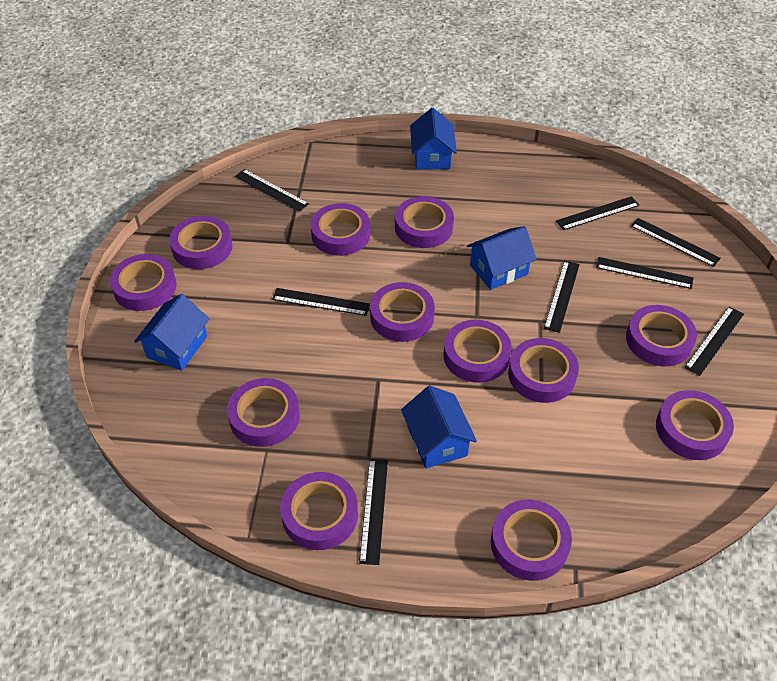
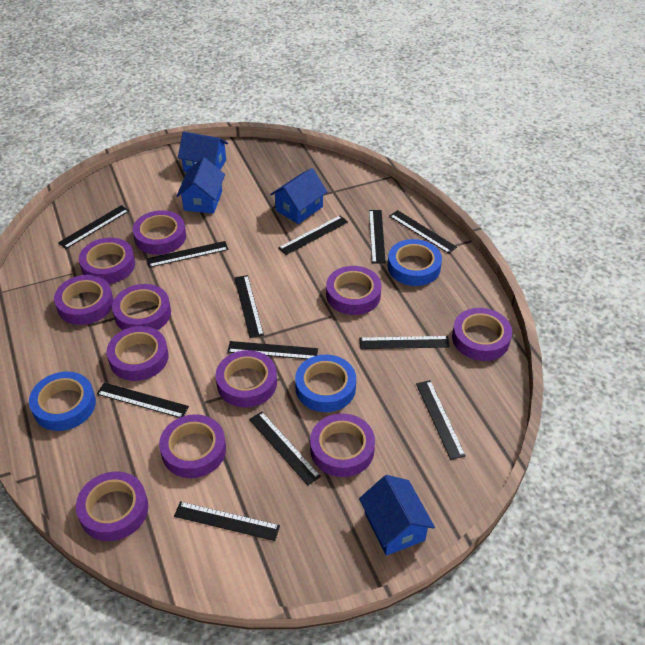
black ruler: 8 -> 12
blue tape: 0 -> 3
purple tape: 12 -> 11

